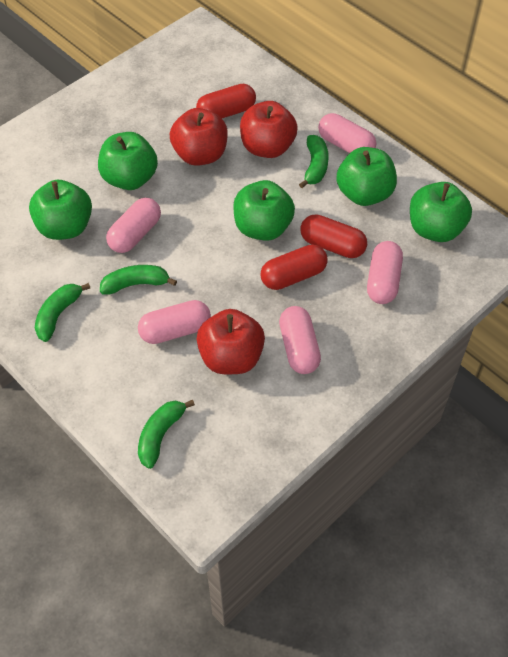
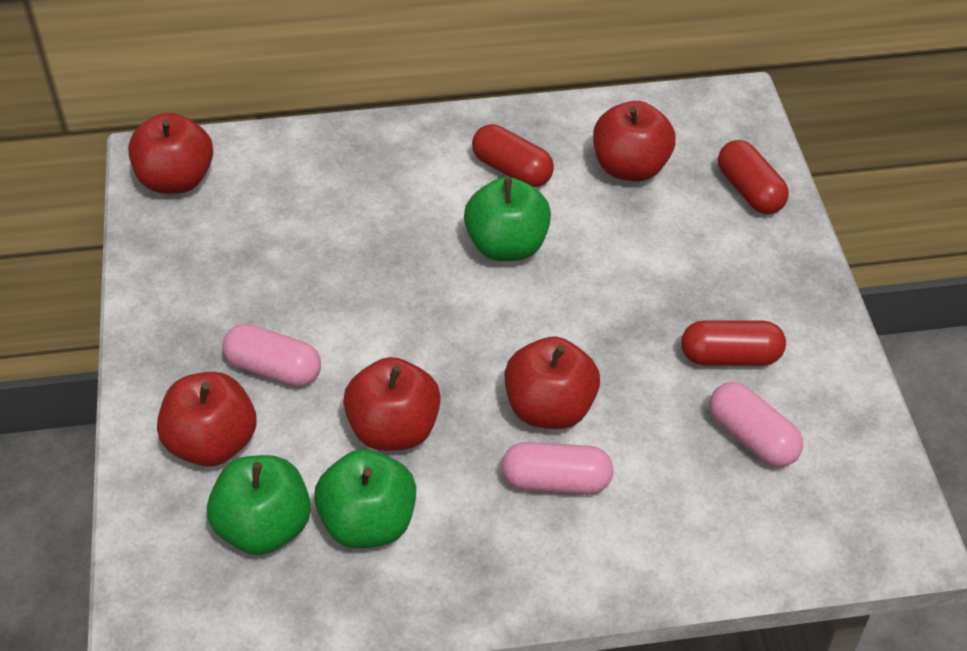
green apple: 5 -> 3
green banana: 4 -> 0
pink capsule: 5 -> 3
red apple: 3 -> 5

